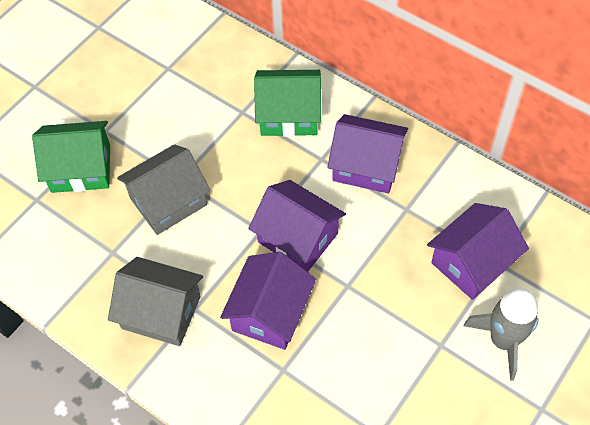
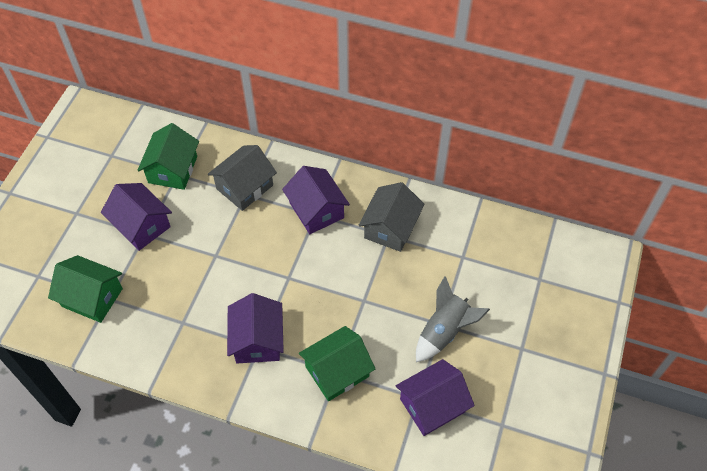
green house: 2 -> 3

